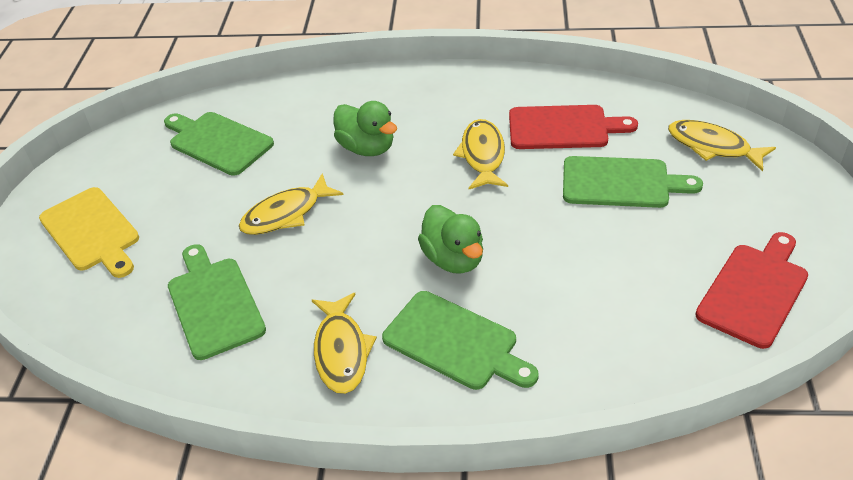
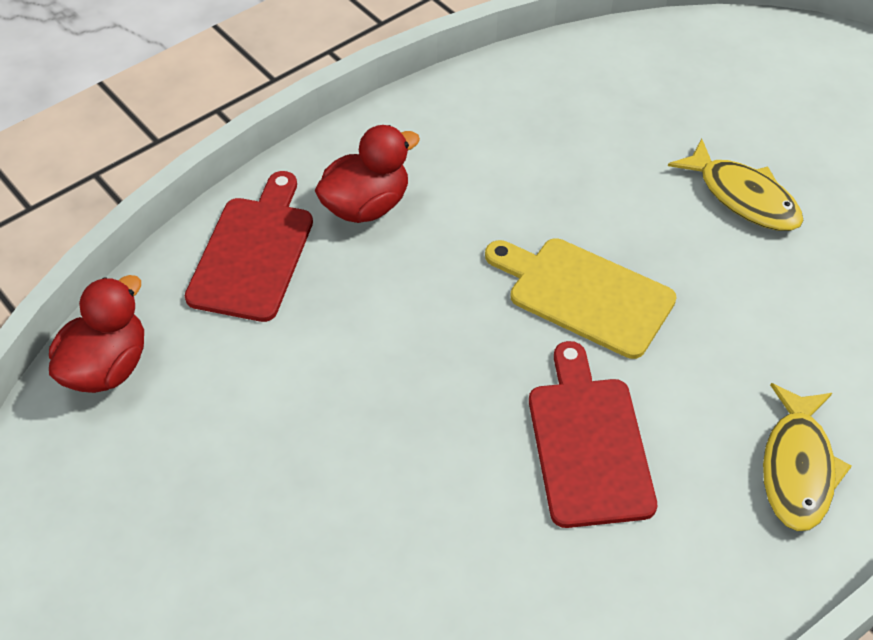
green cutting board: 4 -> 0
green duck: 2 -> 0
red duck: 0 -> 2
yellow fish: 4 -> 2

